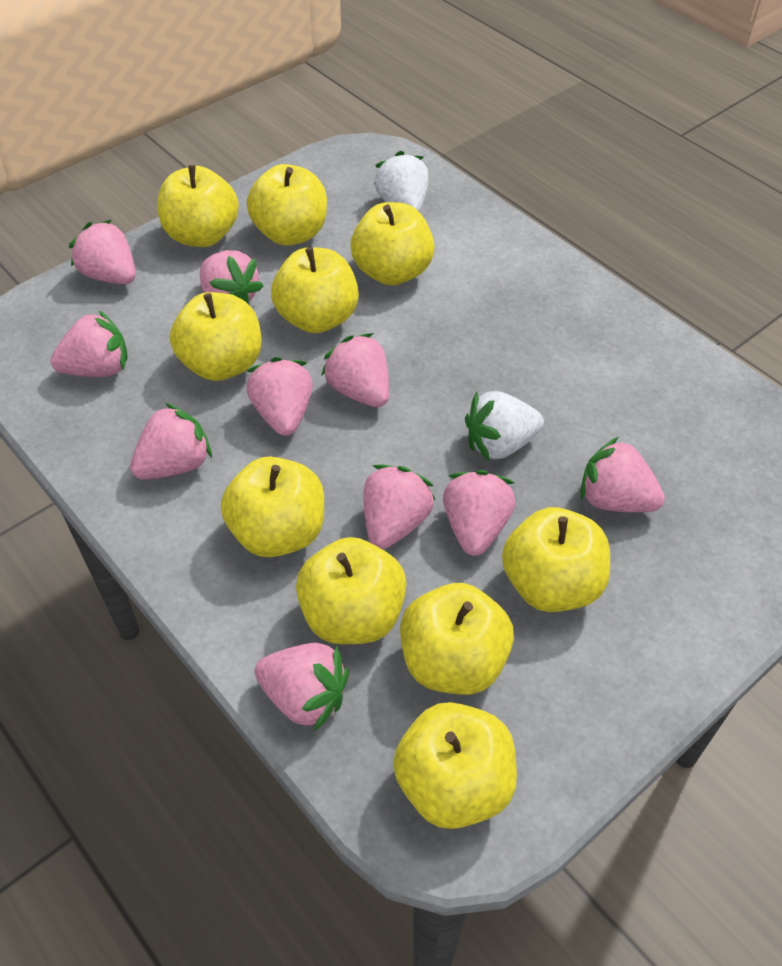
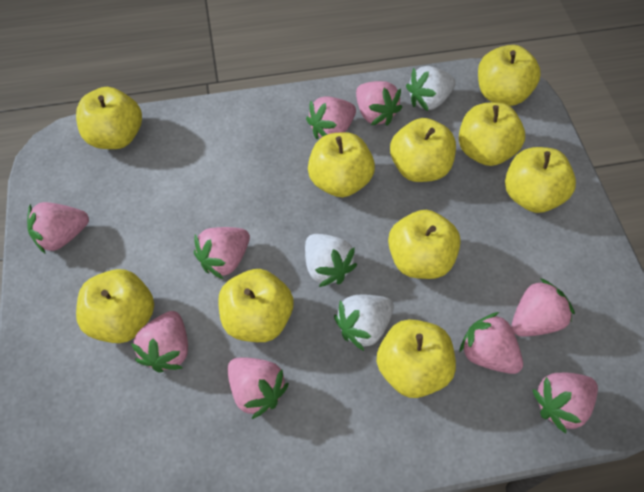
pink strawberry: 10 -> 9
white strawberry: 2 -> 3

